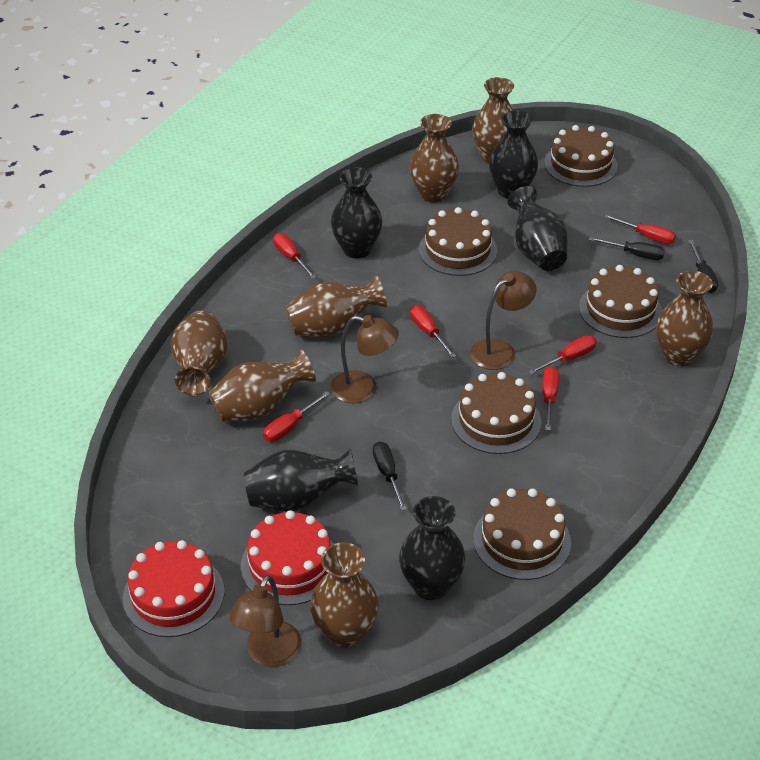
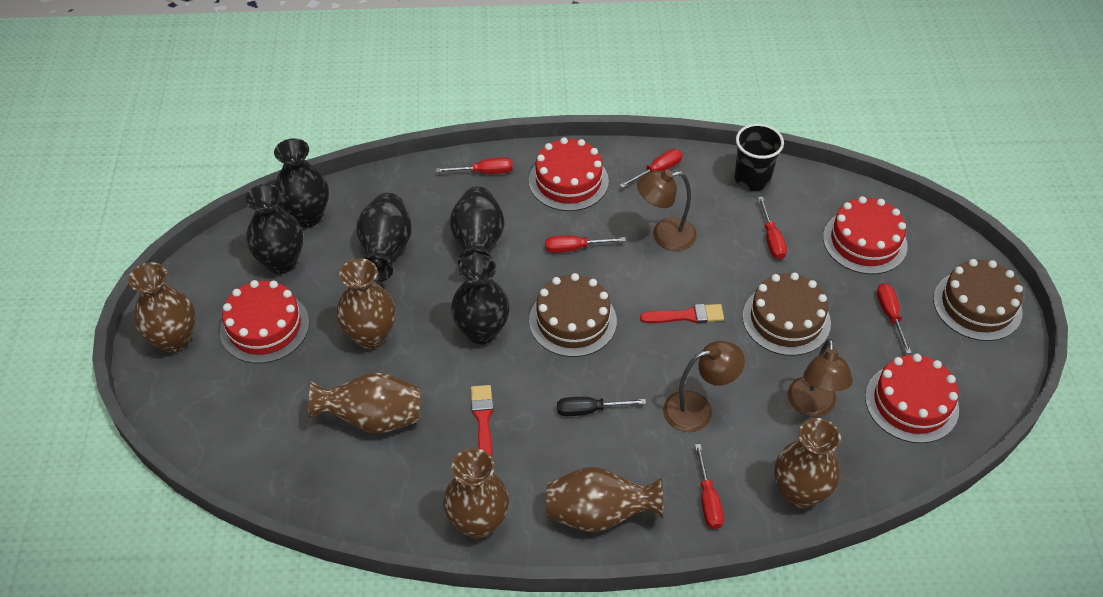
black cup: 0 -> 1
black screwdriver: 3 -> 1
brown cake: 5 -> 3
brown vase: 7 -> 6
red brush: 0 -> 2
red cake: 2 -> 4

